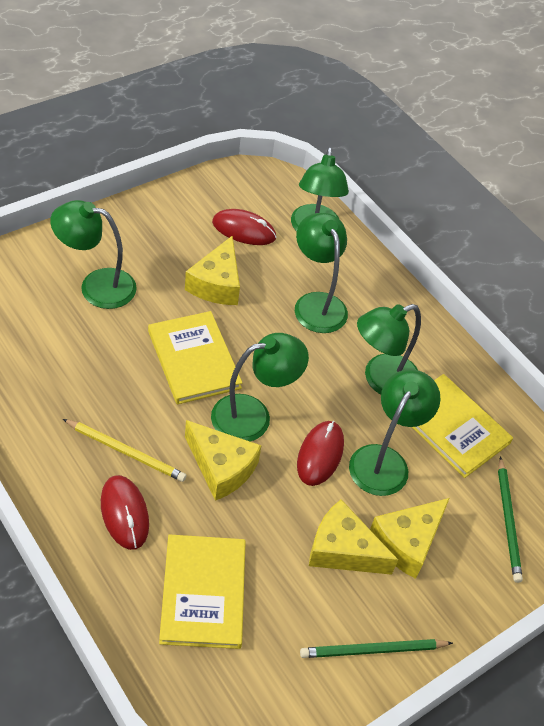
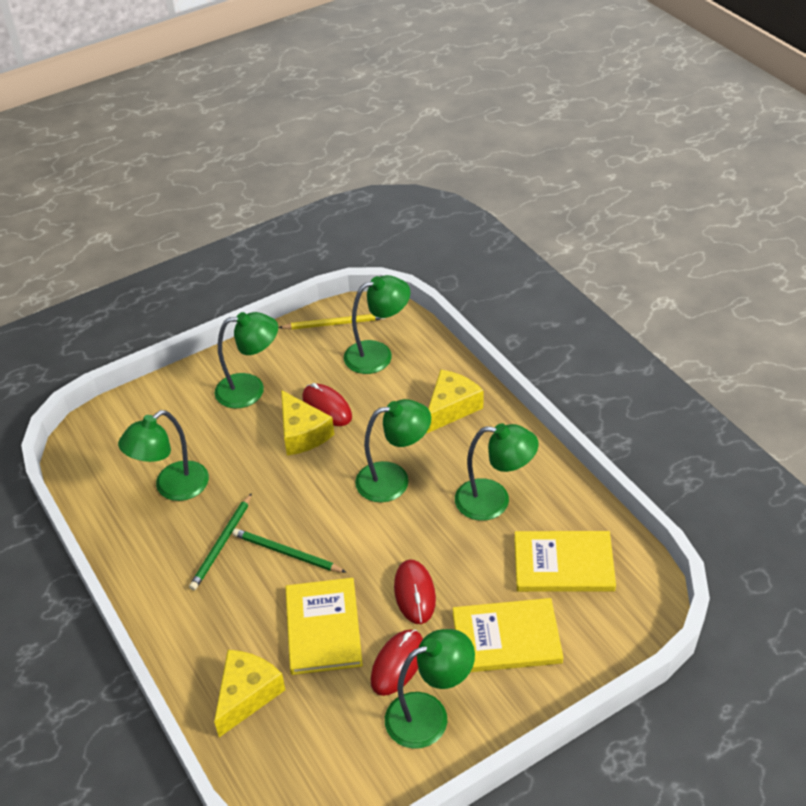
yellow cheese: 4 -> 3

